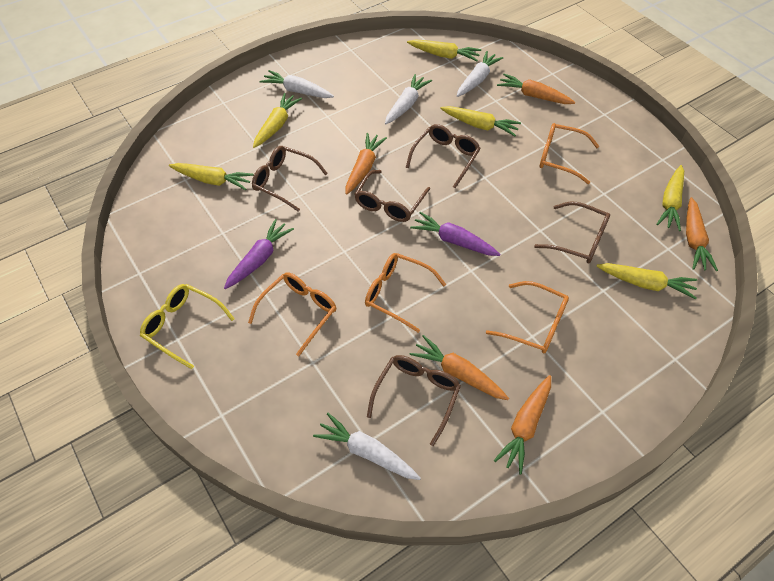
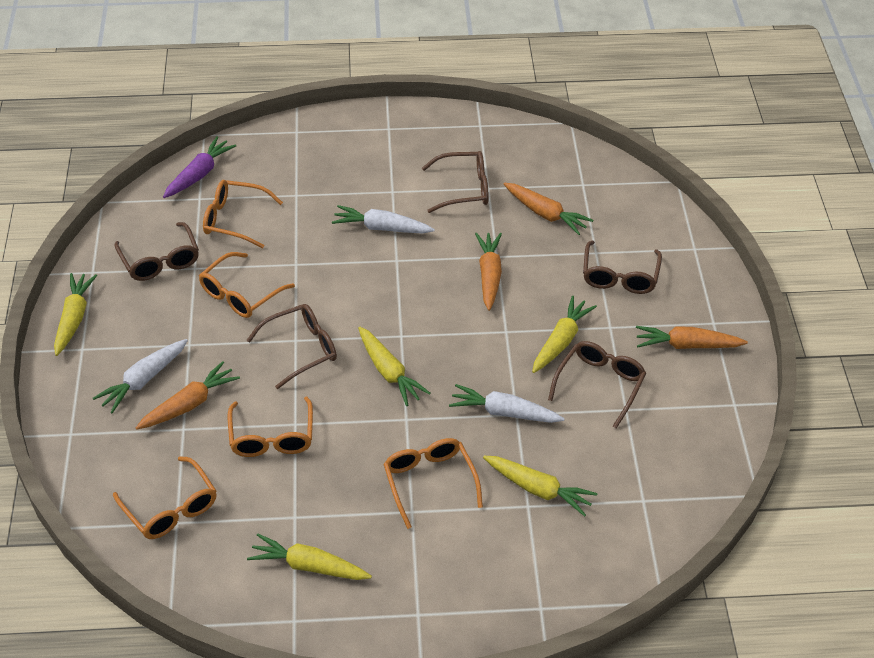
orange carrot: 5 -> 4
orange glasses: 4 -> 5
purple carrot: 2 -> 1
white carrot: 4 -> 3
yellow carrot: 6 -> 5
yellow glasses: 1 -> 0

